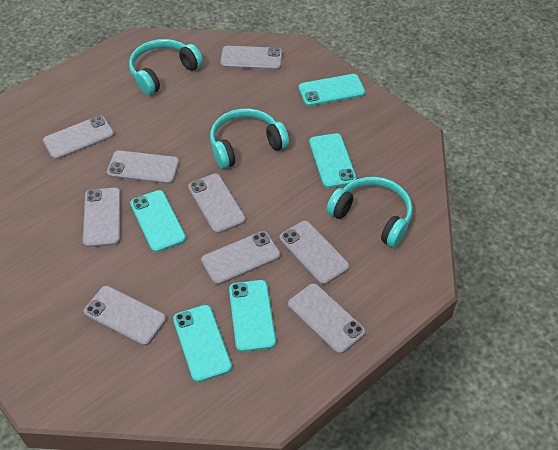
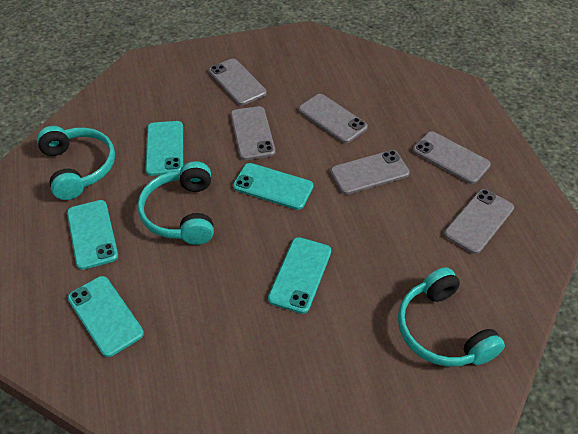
grey phone: 9 -> 6

